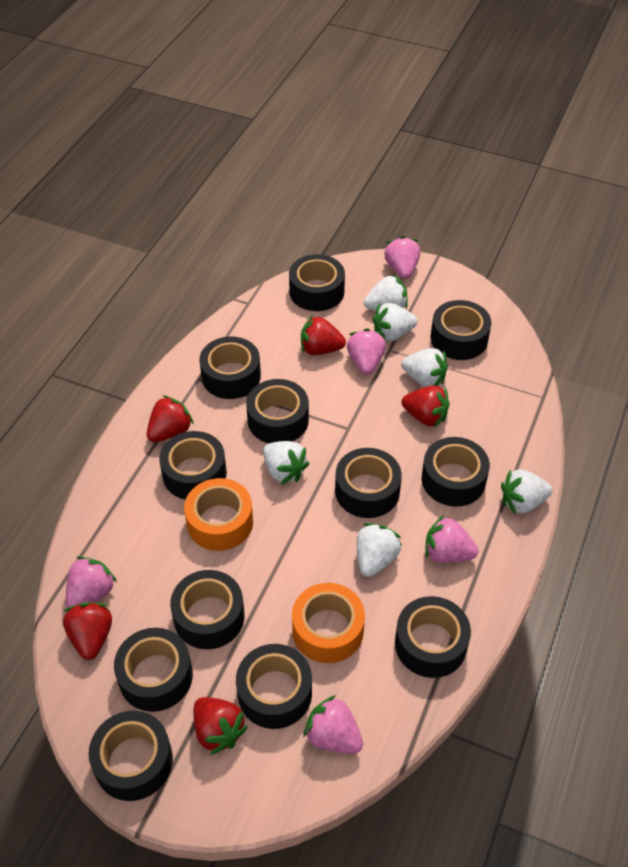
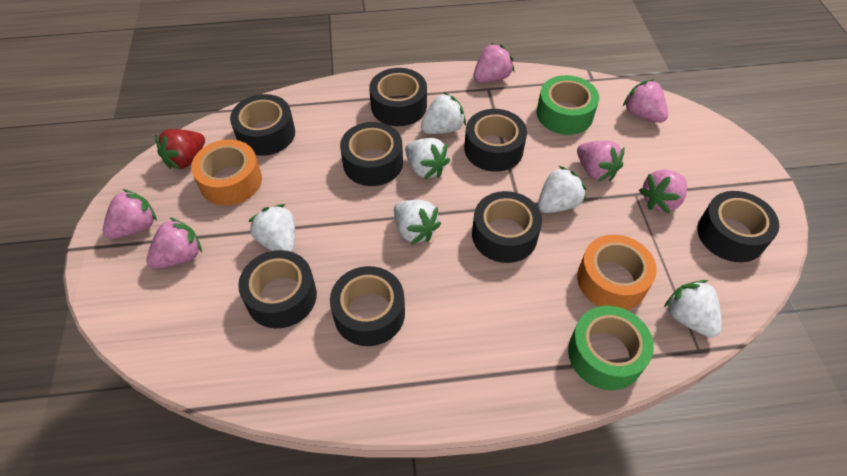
black tape: 12 -> 8
green tape: 0 -> 2
pink strawberry: 5 -> 6
red strawberry: 5 -> 1

